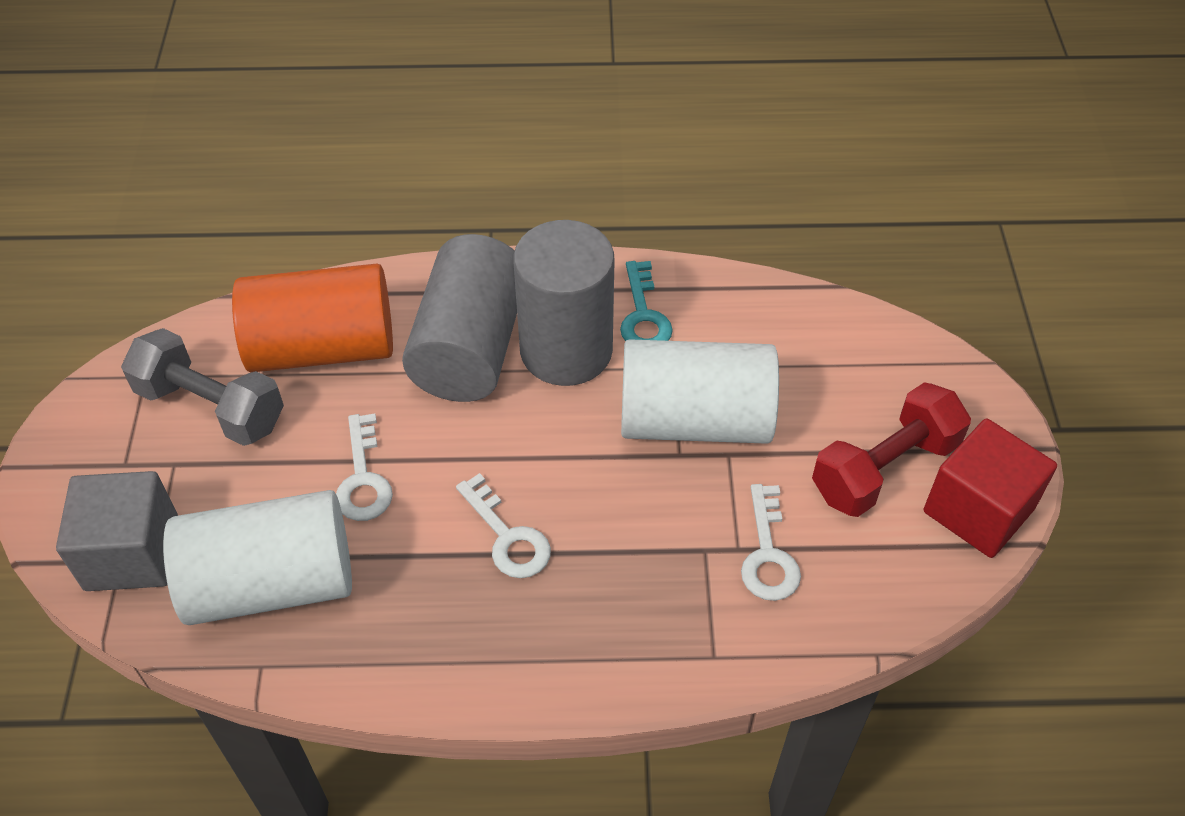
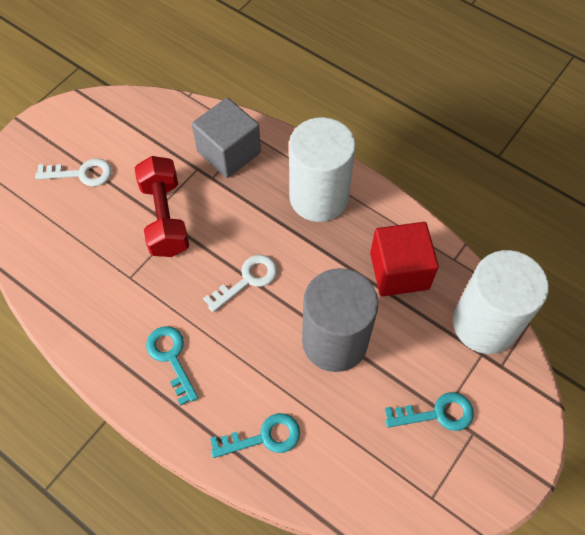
grey cylinder: 2 -> 1
grey dumbbell: 1 -> 0
orange cylinder: 1 -> 0
turquoise key: 1 -> 3
white key: 3 -> 2

